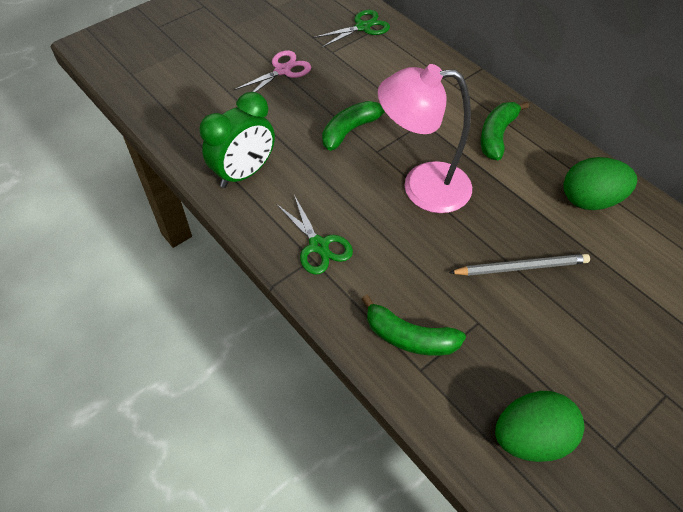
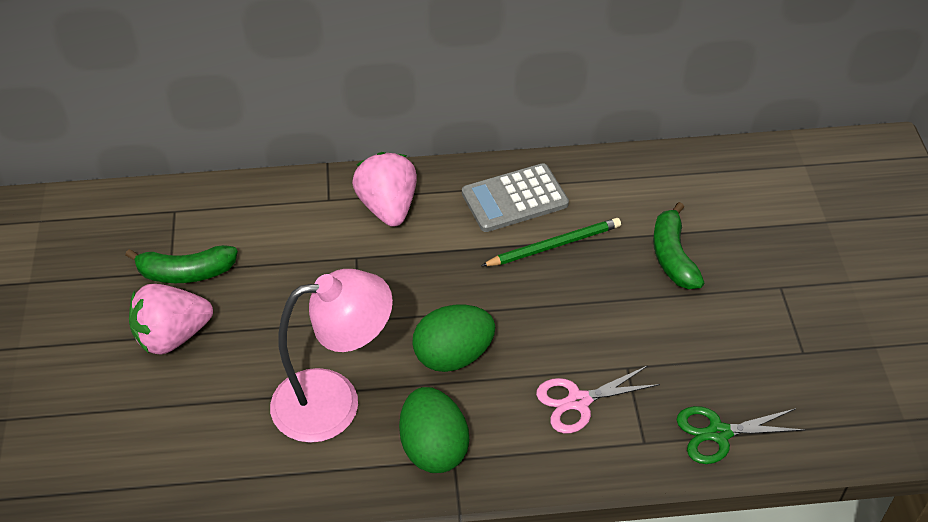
green banana: 3 -> 2
green clock: 1 -> 0
green pencil: 0 -> 1
green scissors: 2 -> 1
grey calculator: 0 -> 1
grey pencil: 1 -> 0
pink strawberry: 0 -> 2

